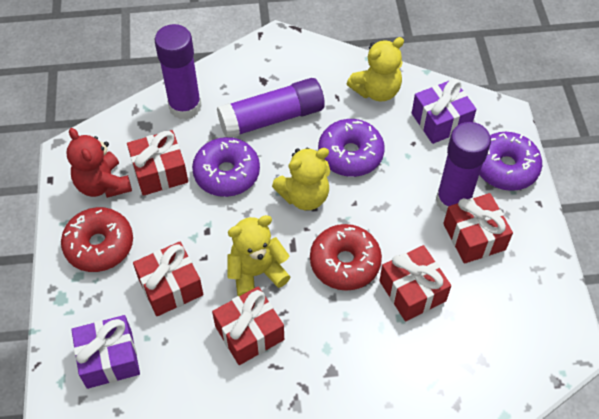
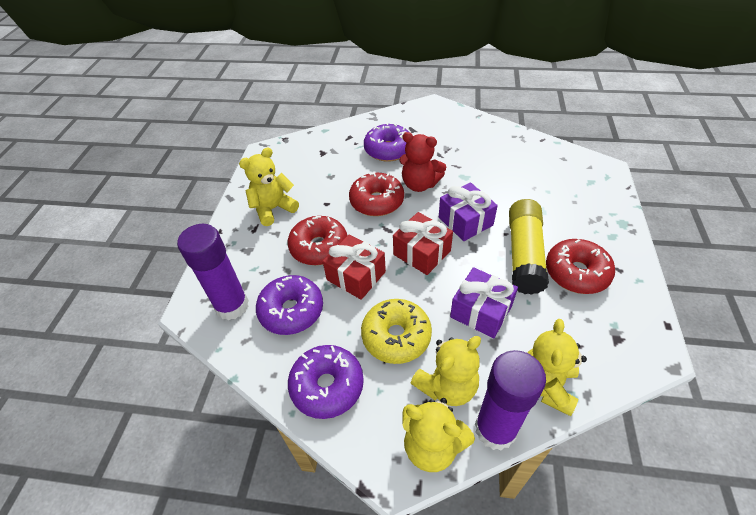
purple glue stick: 3 -> 2
red donut: 2 -> 3
red gift: 5 -> 2
yellow donut: 0 -> 1
yellow glue stick: 0 -> 1
yellow teddy bear: 3 -> 4

